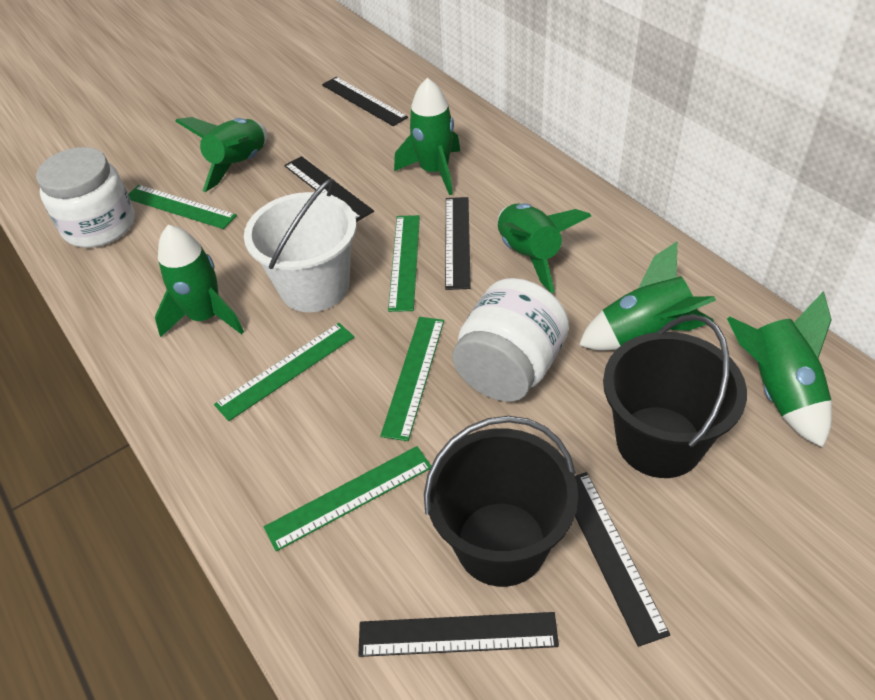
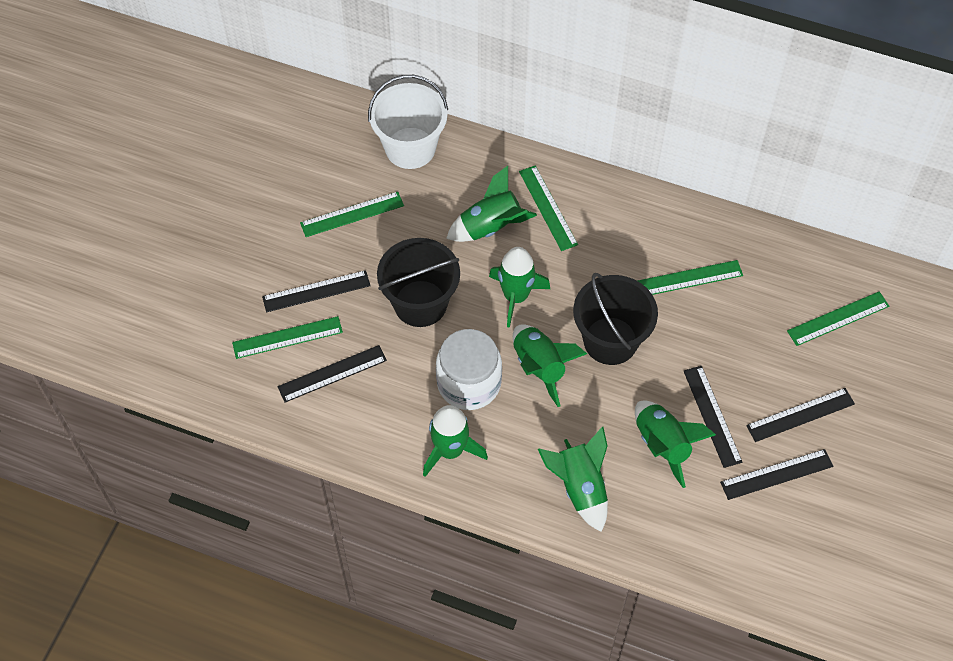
white jar: 2 -> 1

